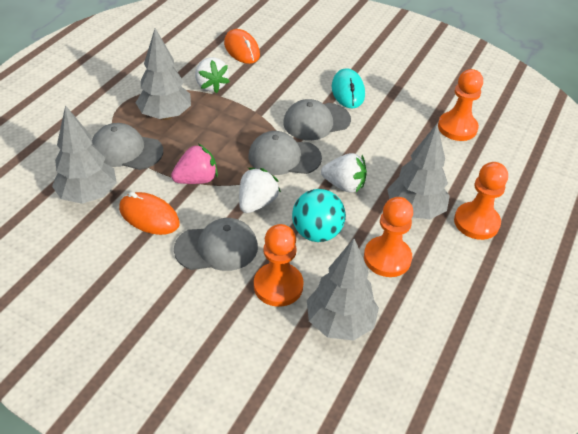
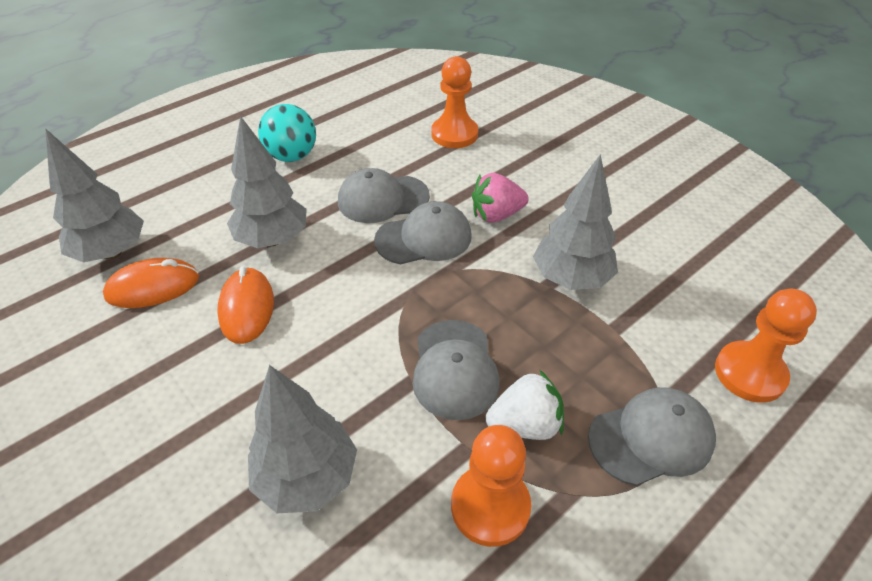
orange pawn: 4 -> 3
turquoise mouse: 1 -> 0
white strawberry: 3 -> 1

